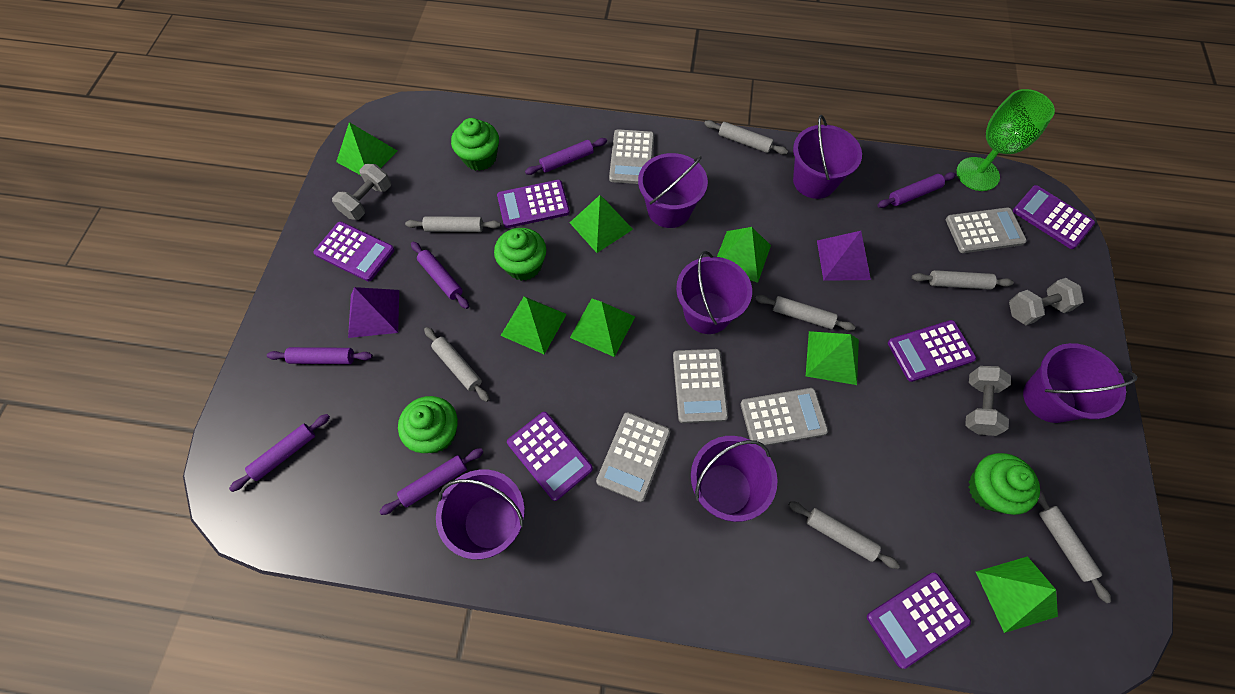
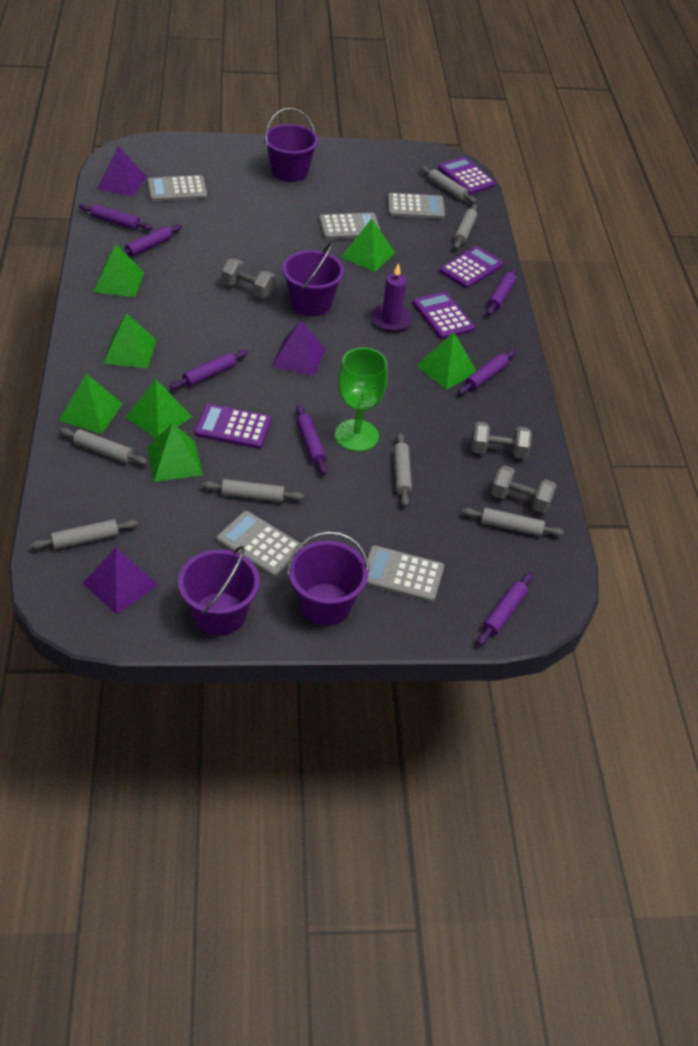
green cupcake: 4 -> 0
purple bucket: 6 -> 4
purple calculator: 6 -> 4
purple candle: 0 -> 1
purple pyramid: 2 -> 3
purple rolling pin: 6 -> 7

